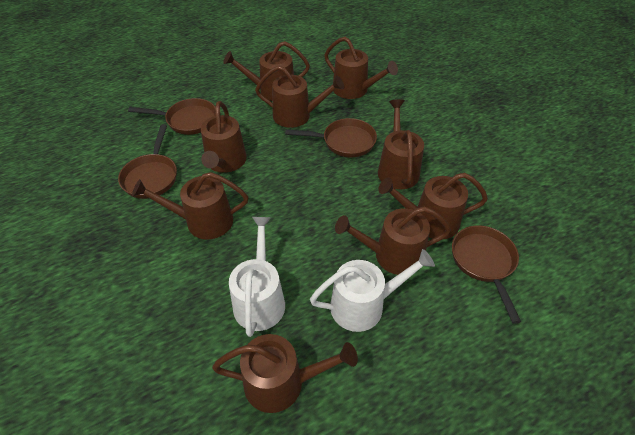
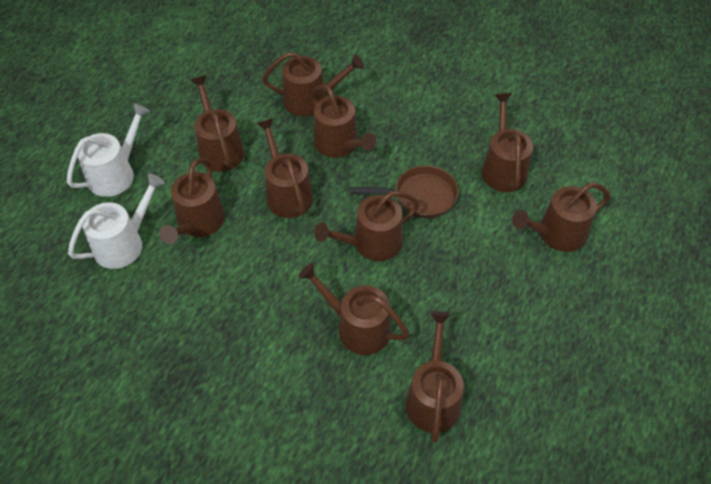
brown pan: 4 -> 1
brown watering can: 9 -> 10

